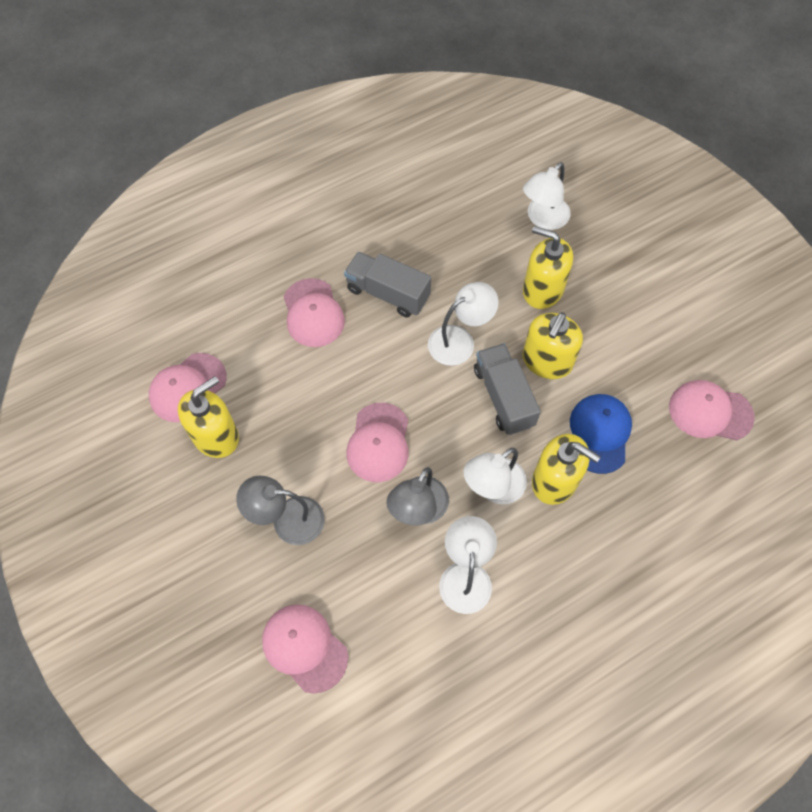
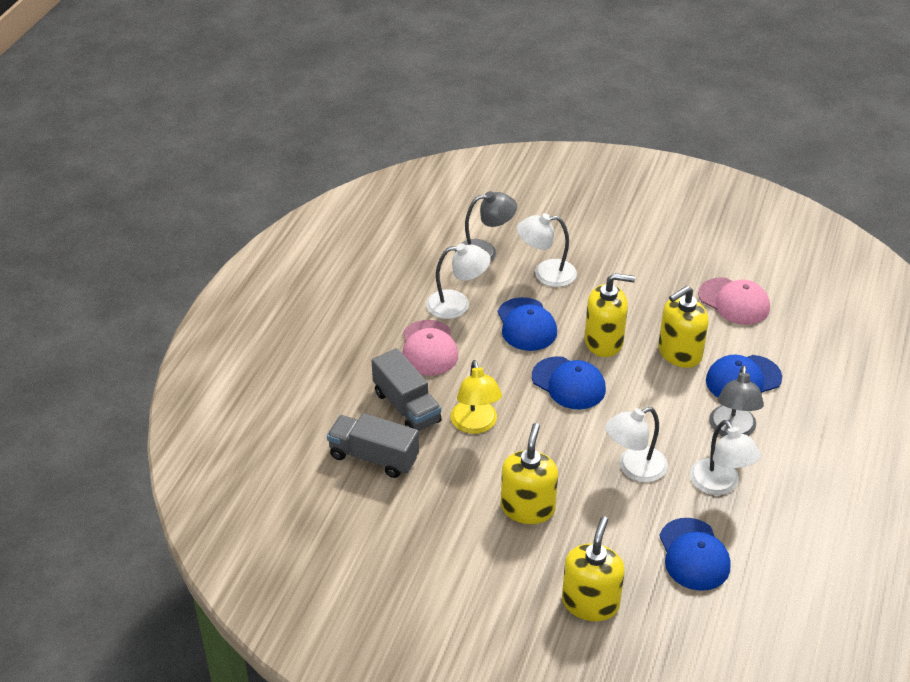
blue cap: 1 -> 4
pink cap: 5 -> 2
yellow lamp: 0 -> 1

